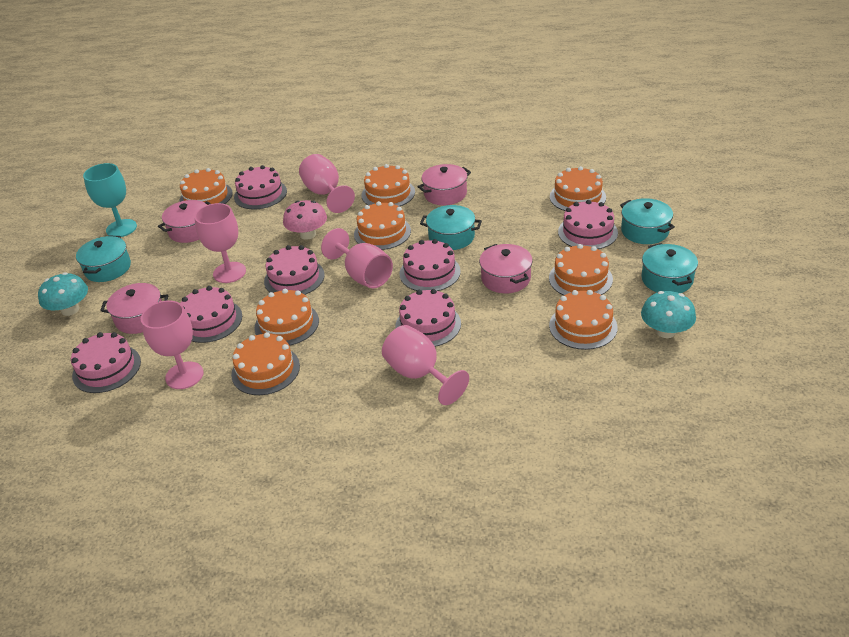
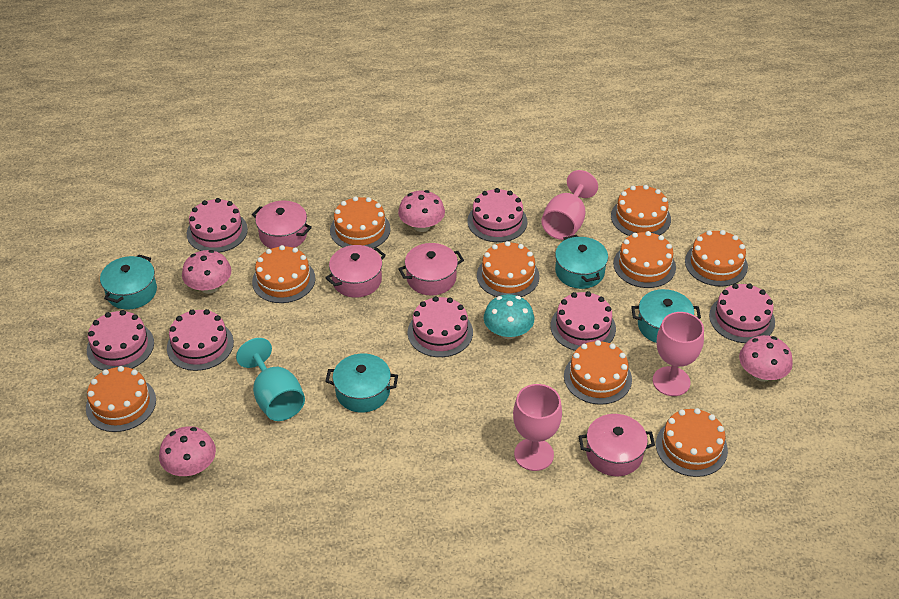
orange cake: 8 -> 9
pink goblet: 5 -> 3
pink mushroom: 1 -> 4
turquoise mushroom: 2 -> 1

